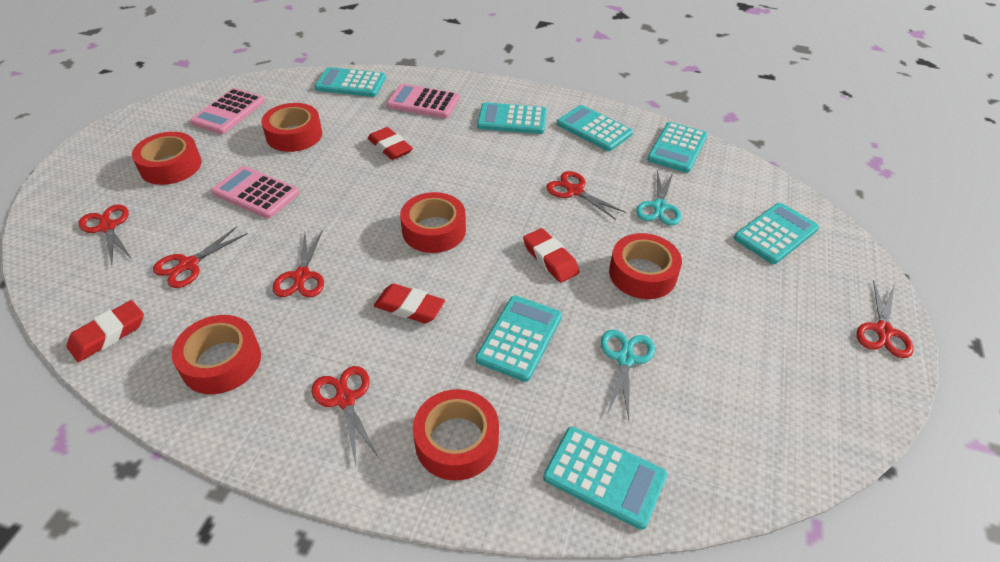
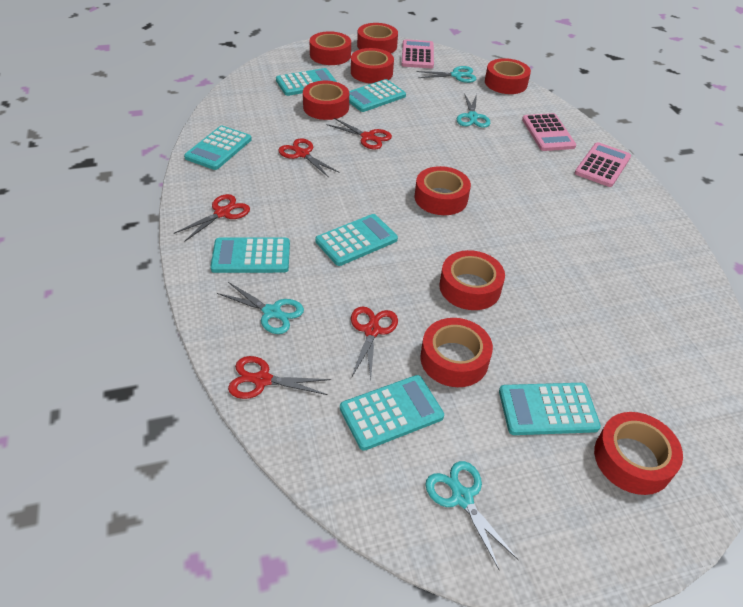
red eraser: 4 -> 0
red scissors: 6 -> 5
red tape: 6 -> 9
turquoise scissors: 2 -> 4

